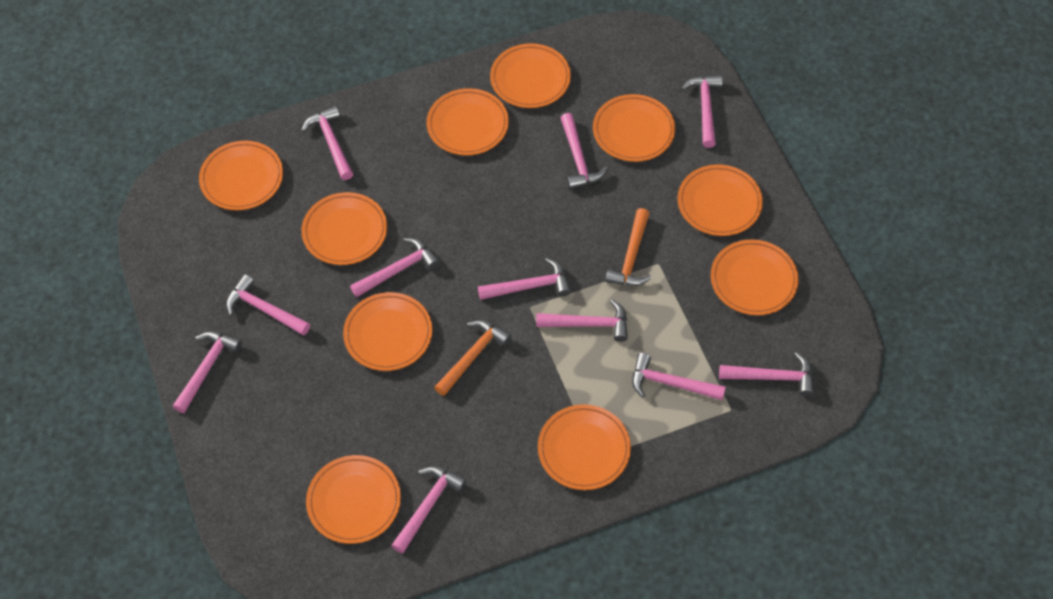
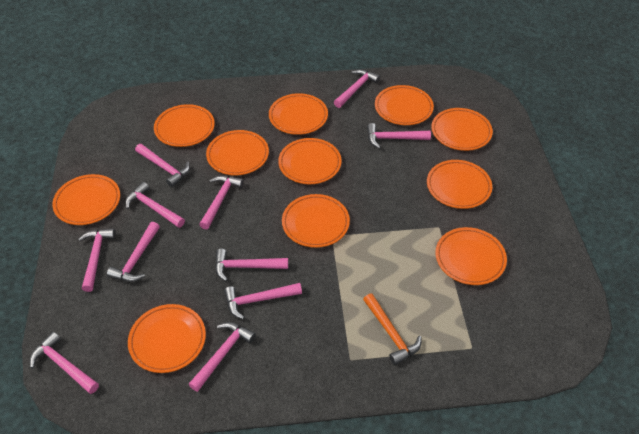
orange hammer: 2 -> 1
orange plate: 10 -> 11

